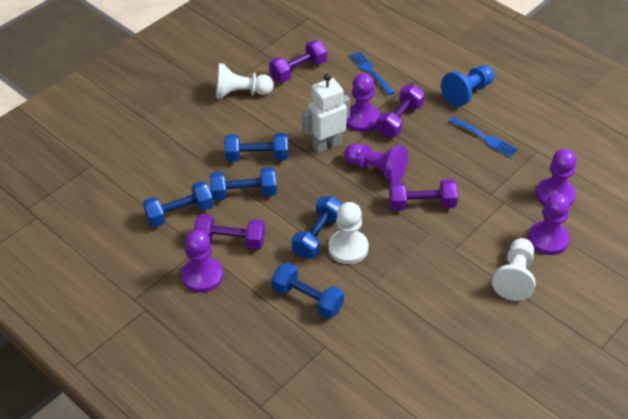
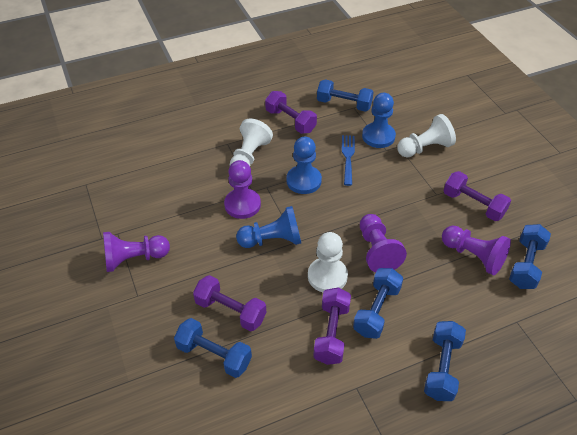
blue fork: 2 -> 1
blue pawn: 1 -> 3
purple pawn: 5 -> 4
white robot: 1 -> 0

